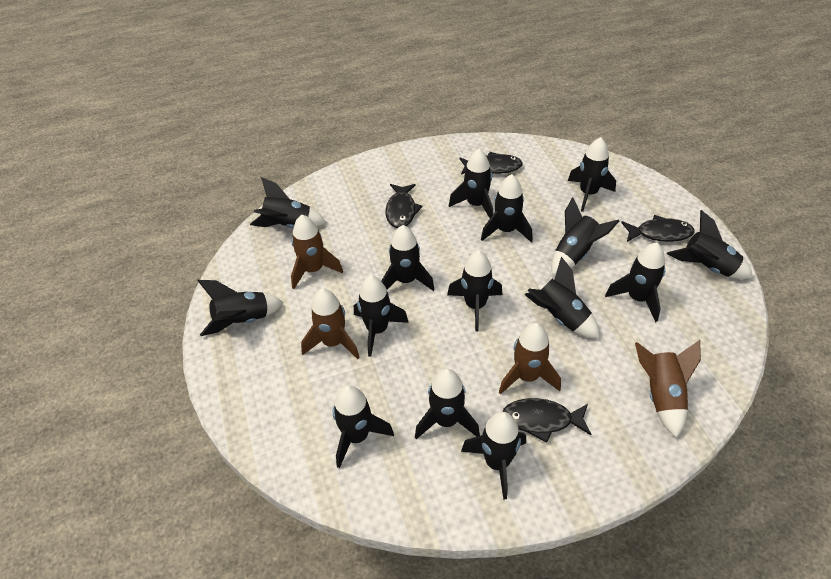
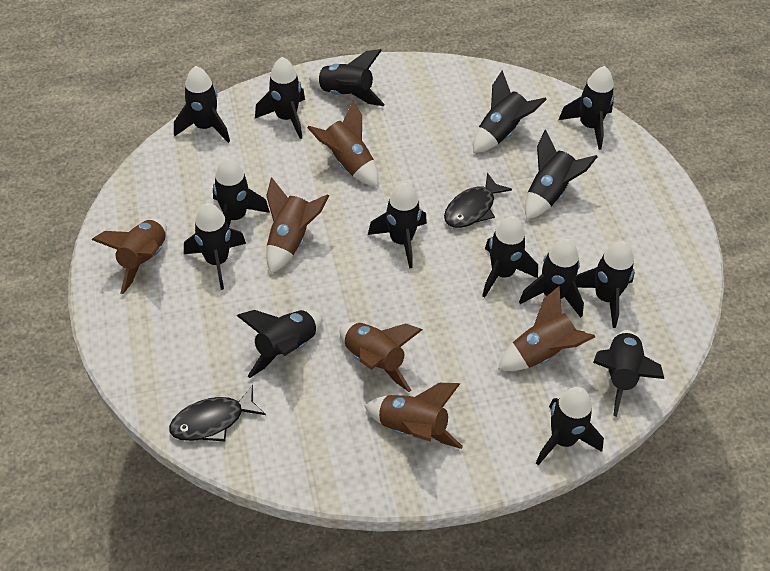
black fish: 4 -> 2
brown rocket: 4 -> 6

